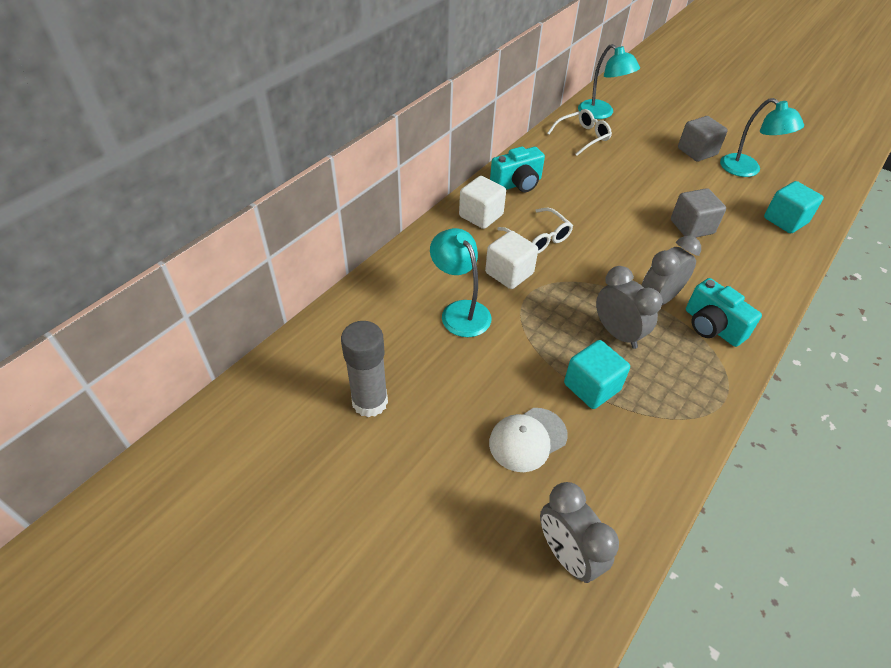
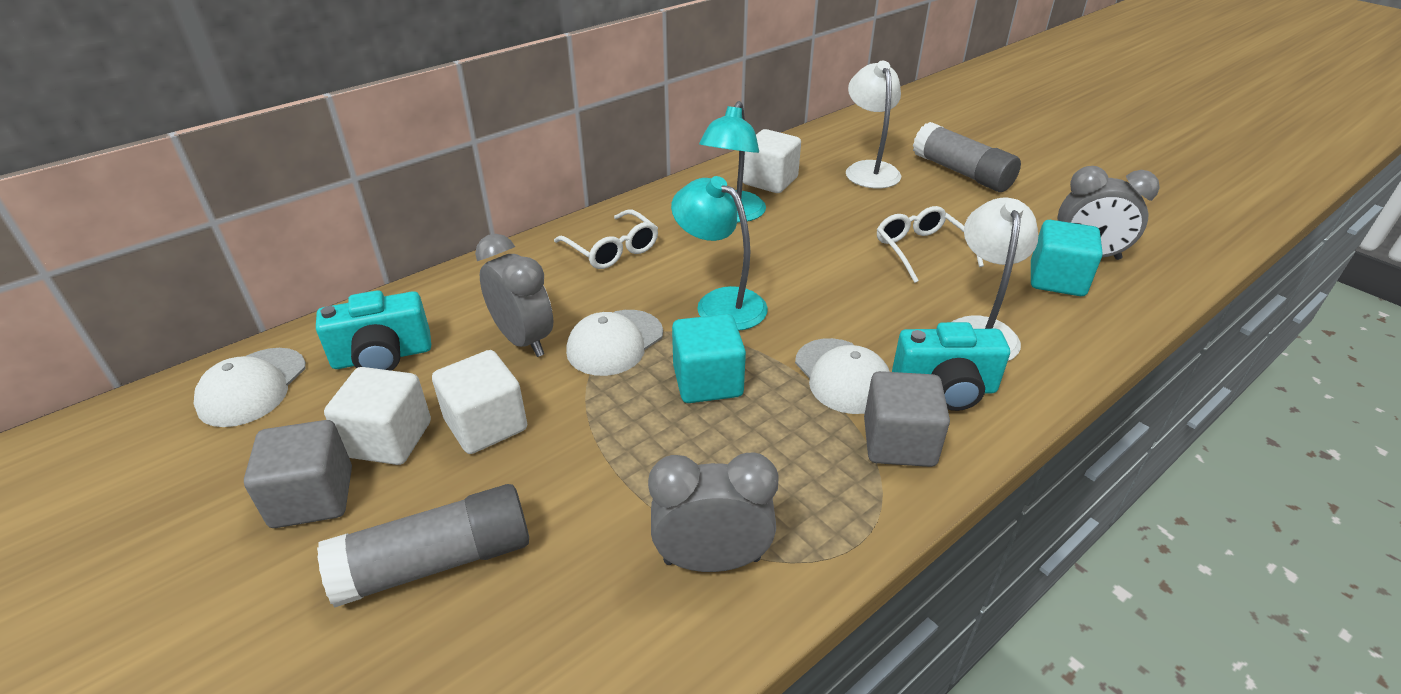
grey glue stick: 1 -> 2
turquoise lamp: 3 -> 2
white cap: 1 -> 3
white cube: 2 -> 3
white lamp: 0 -> 2

